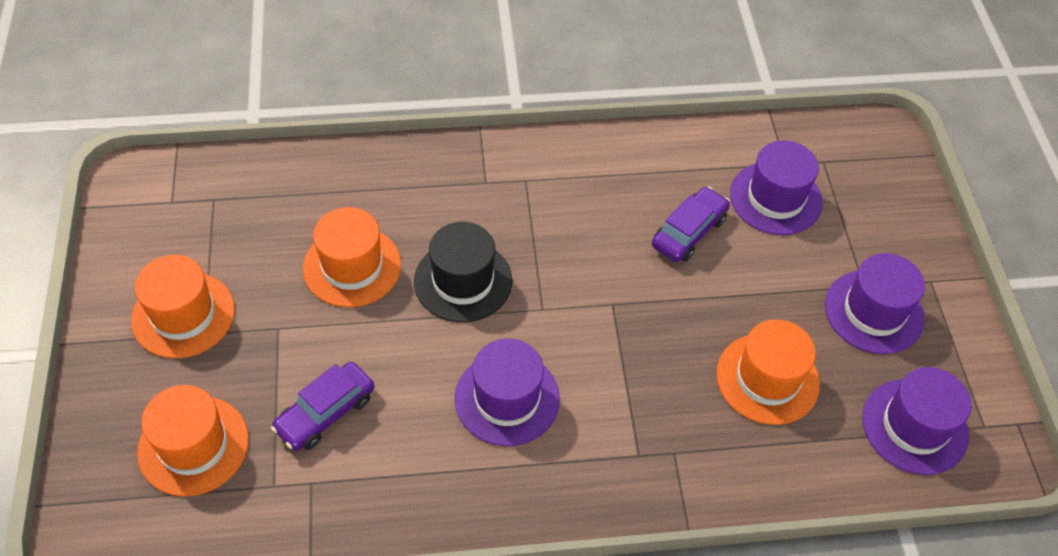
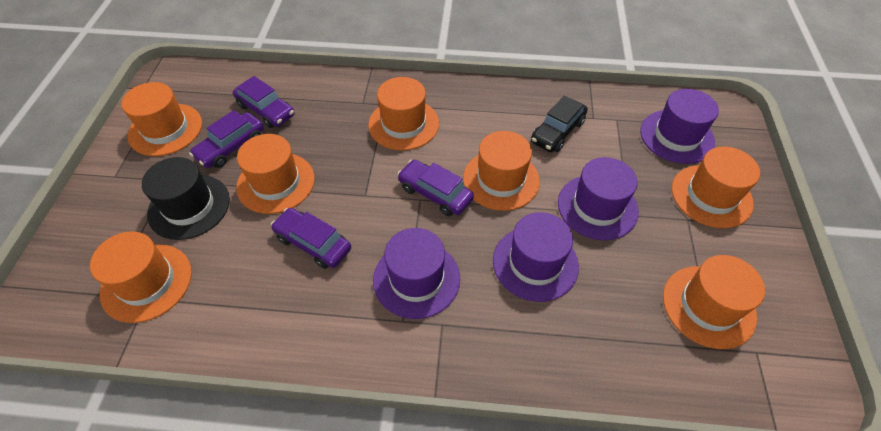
black car: 0 -> 1
orange hat: 4 -> 7
purple car: 2 -> 4

